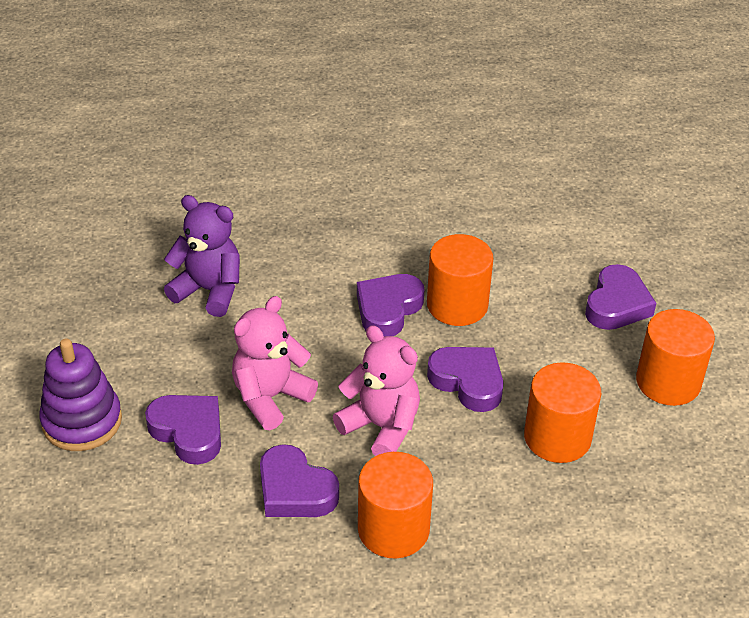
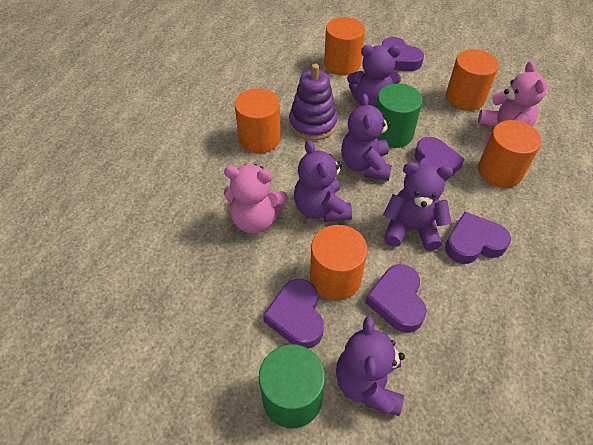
green cylinder: 0 -> 2
orange cylinder: 4 -> 5
purple teddy bear: 1 -> 5

